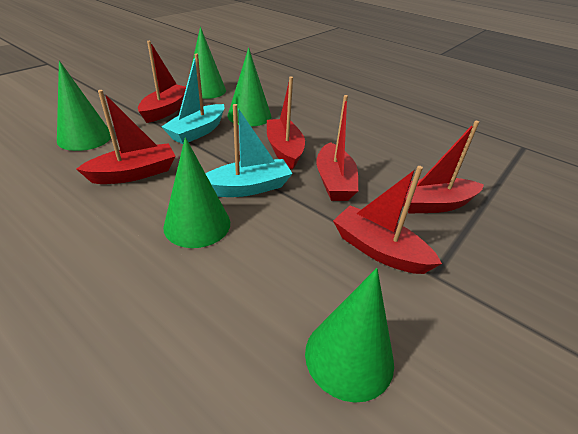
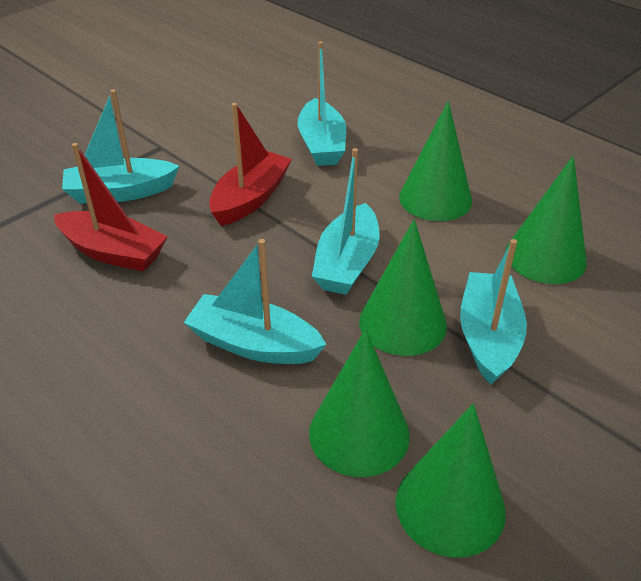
red boat: 6 -> 2
turquoise boat: 2 -> 5

